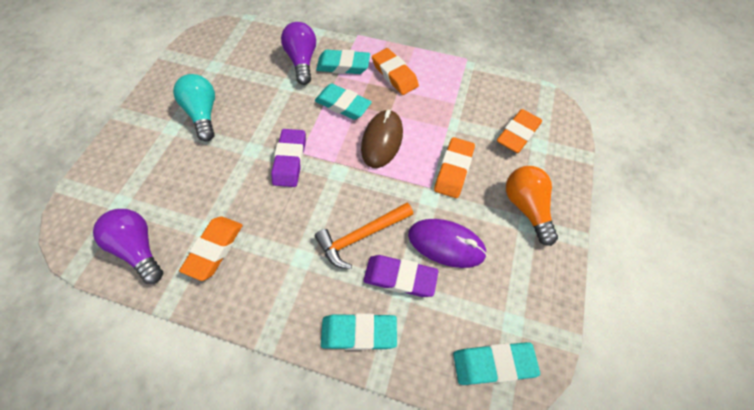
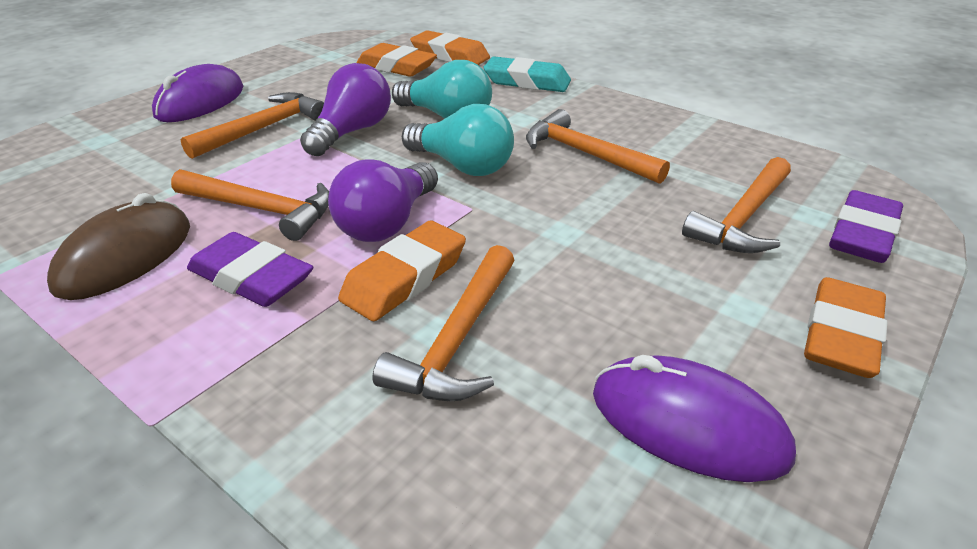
orange hammer: 1 -> 5
orange light bulb: 1 -> 0
purple mouse: 1 -> 2
turquoise eraser: 4 -> 1
turquoise light bulb: 1 -> 2

